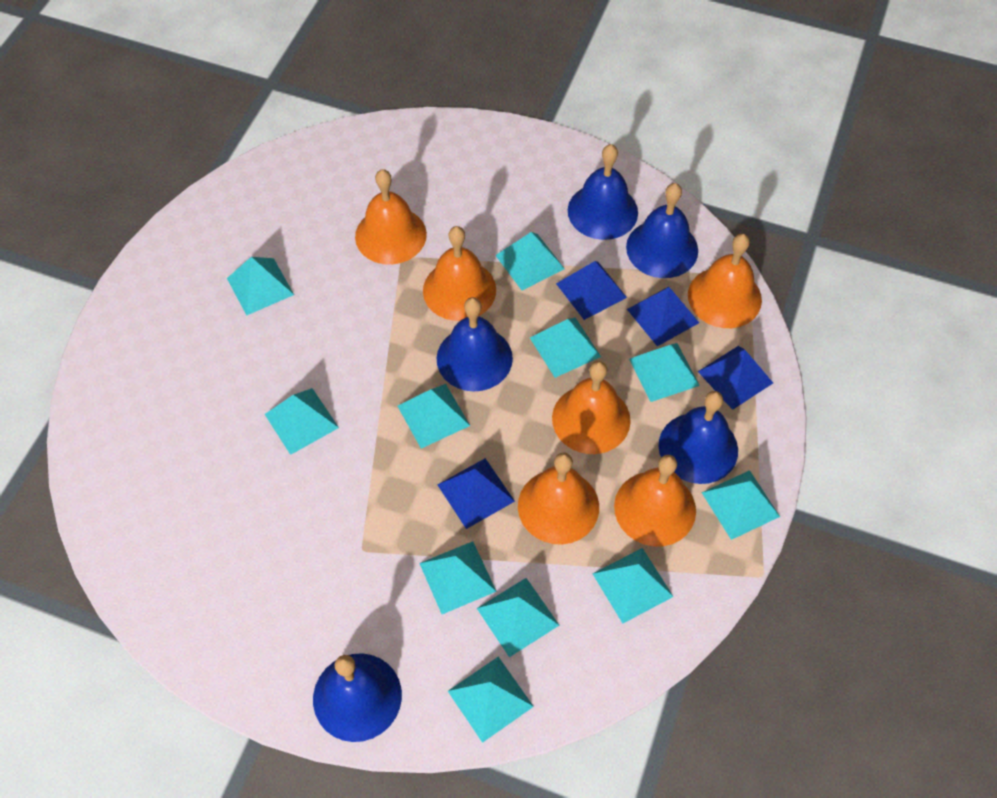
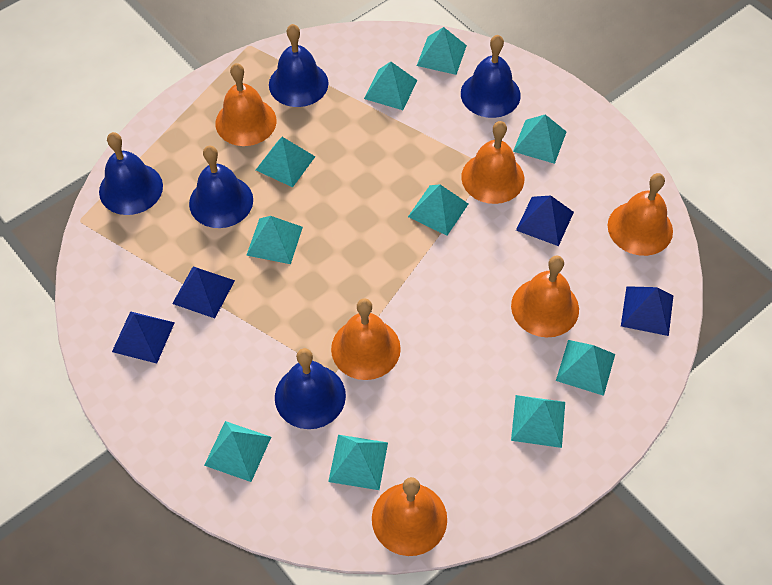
turquoise pyramid: 11 -> 10

